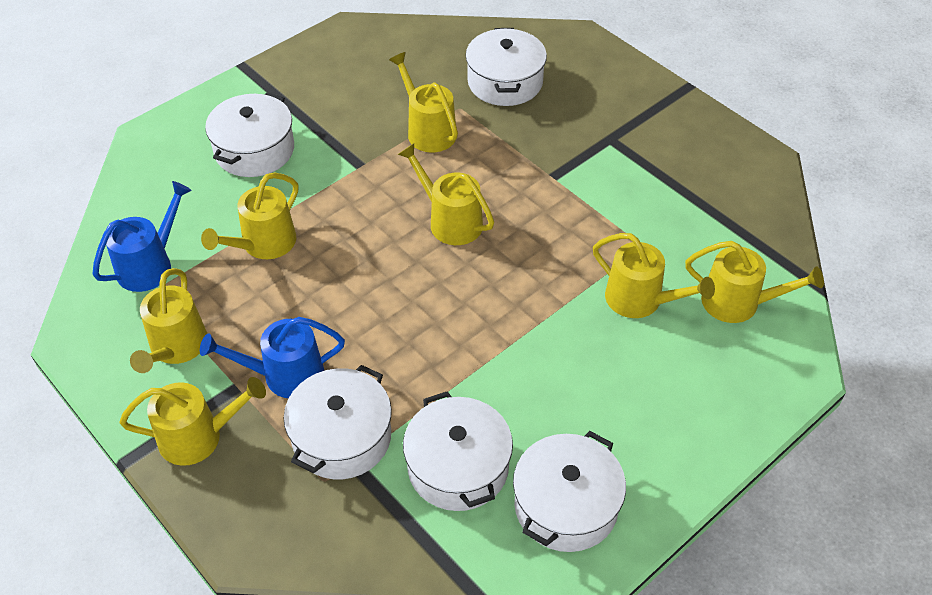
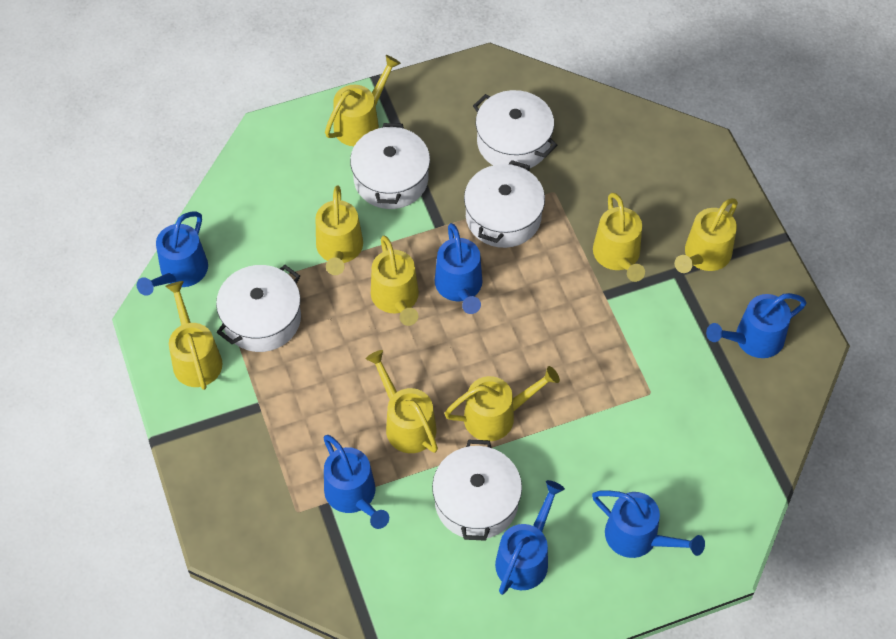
blue watering can: 2 -> 6
yellow watering can: 7 -> 8

